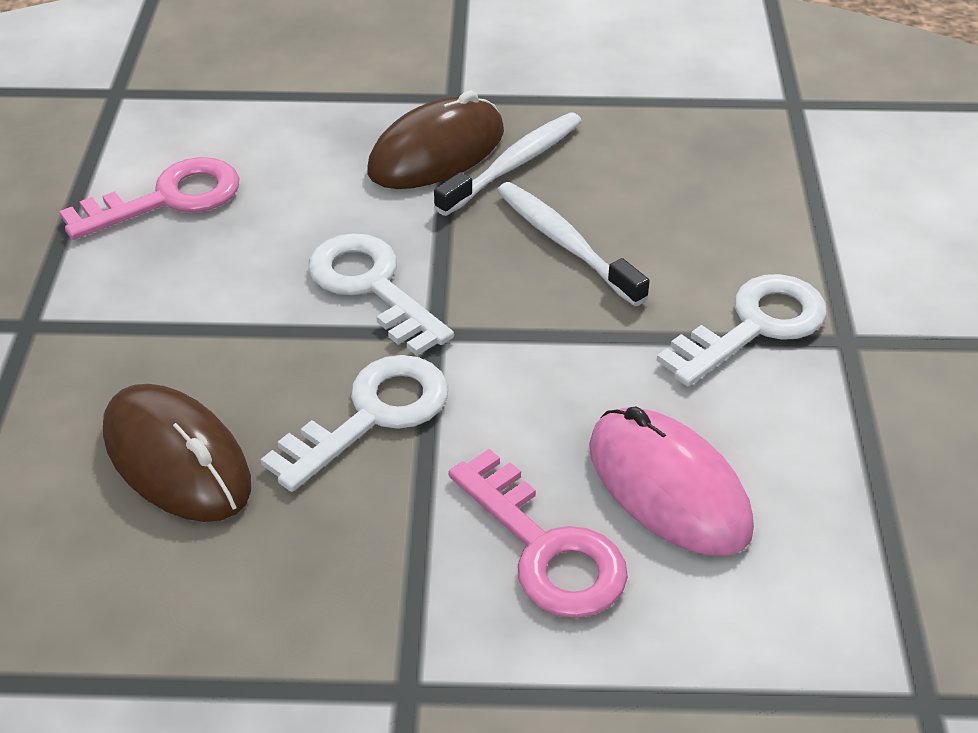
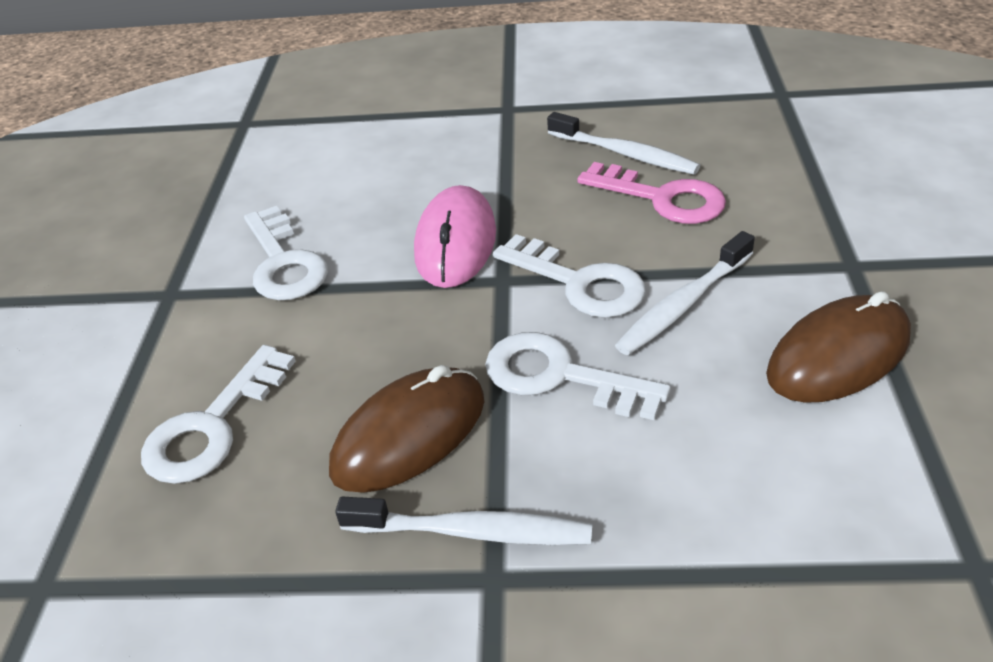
pink key: 2 -> 1
white key: 3 -> 4
white toothbrush: 2 -> 3

